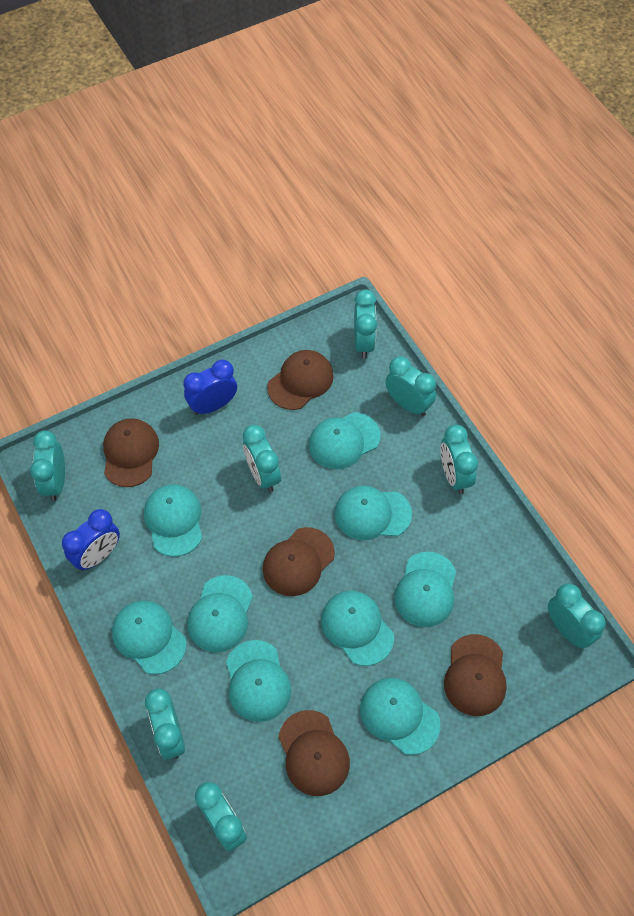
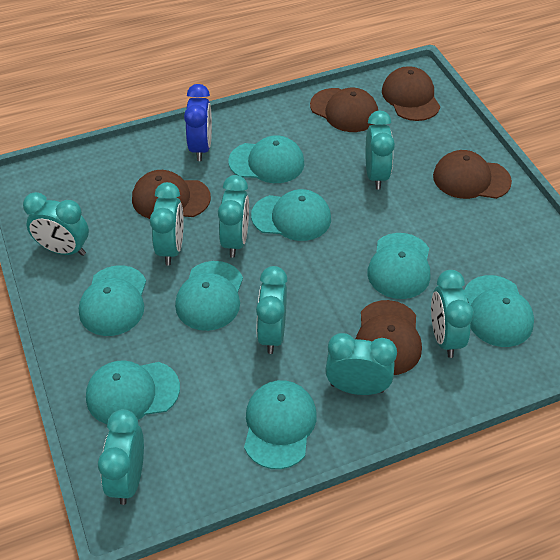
blue clock: 2 -> 1
turquoise cap: 9 -> 8

